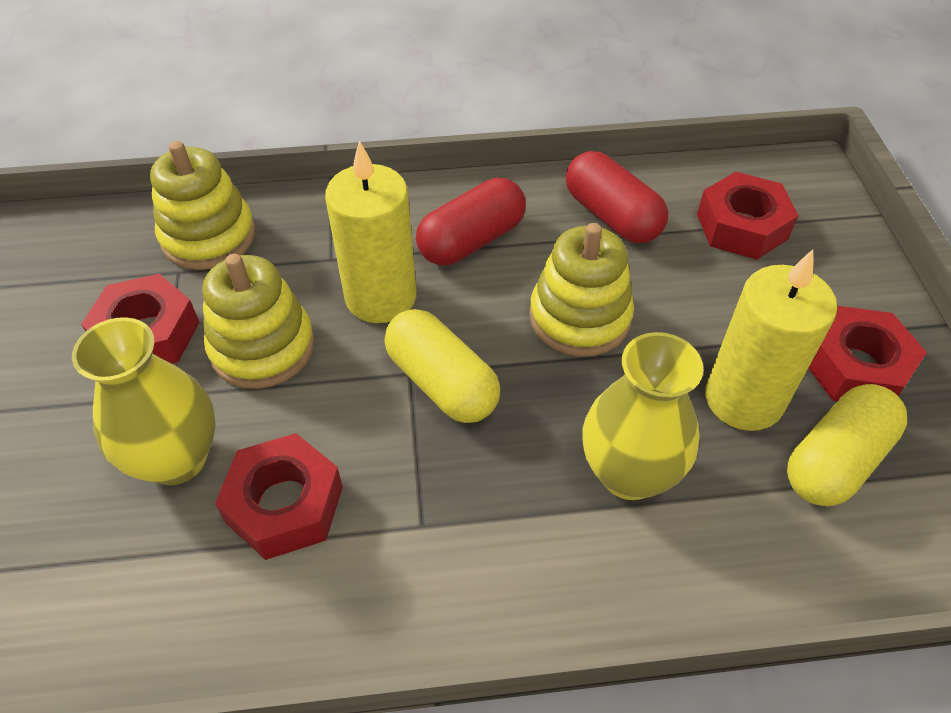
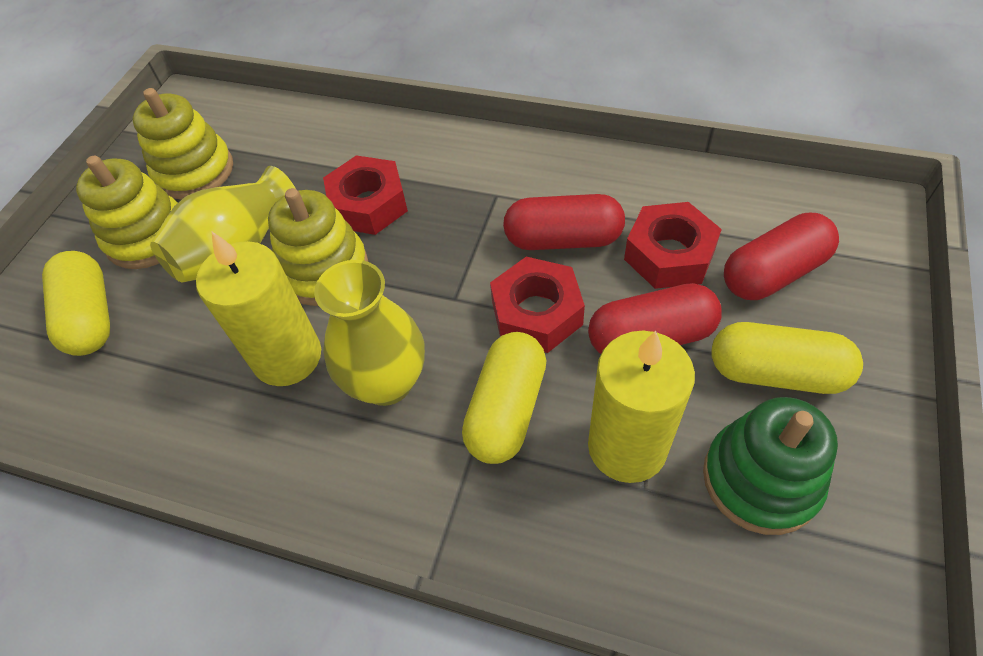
green stacking toy: 0 -> 1
red capsule: 2 -> 3
red nut: 4 -> 3
yellow capsule: 2 -> 3

